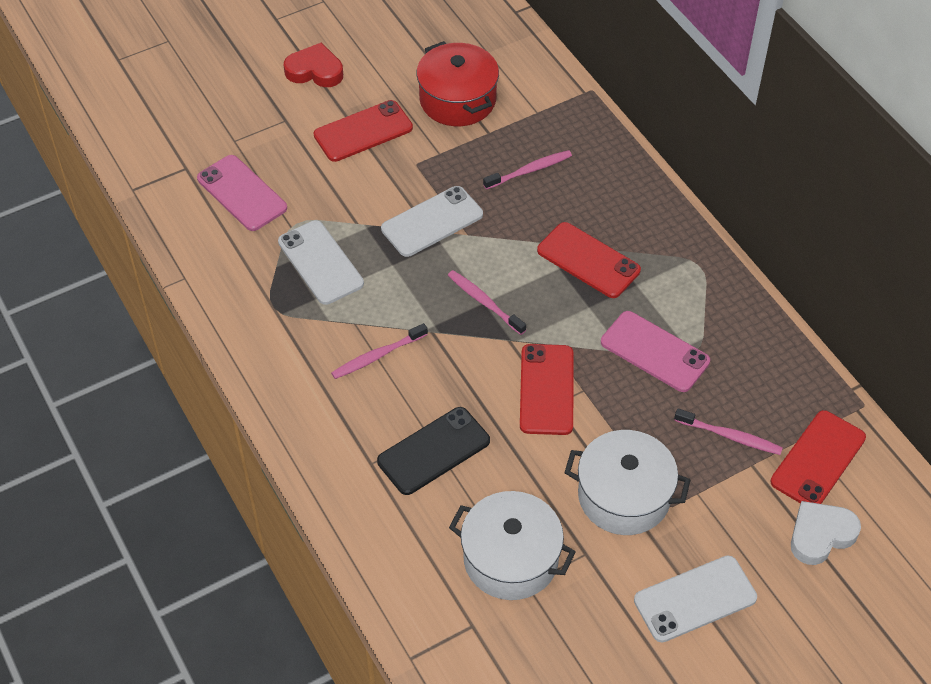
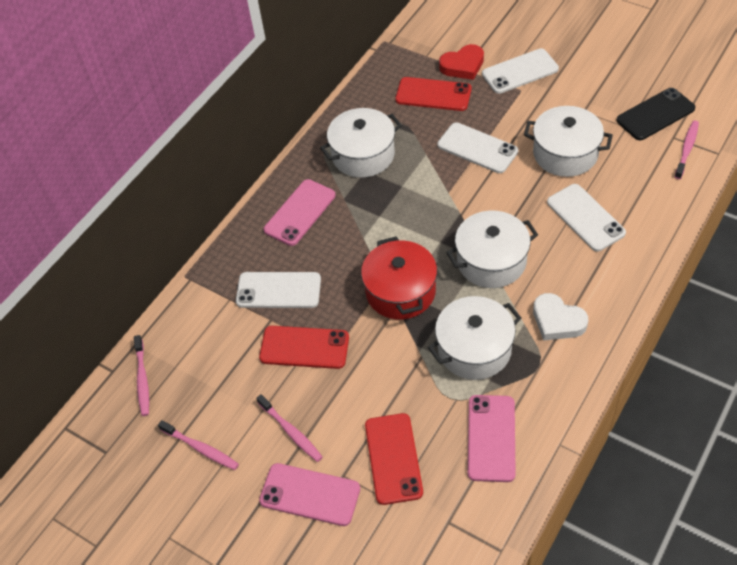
pink phone: 2 -> 3
red phone: 4 -> 3
white phone: 3 -> 4
white pot: 2 -> 4

